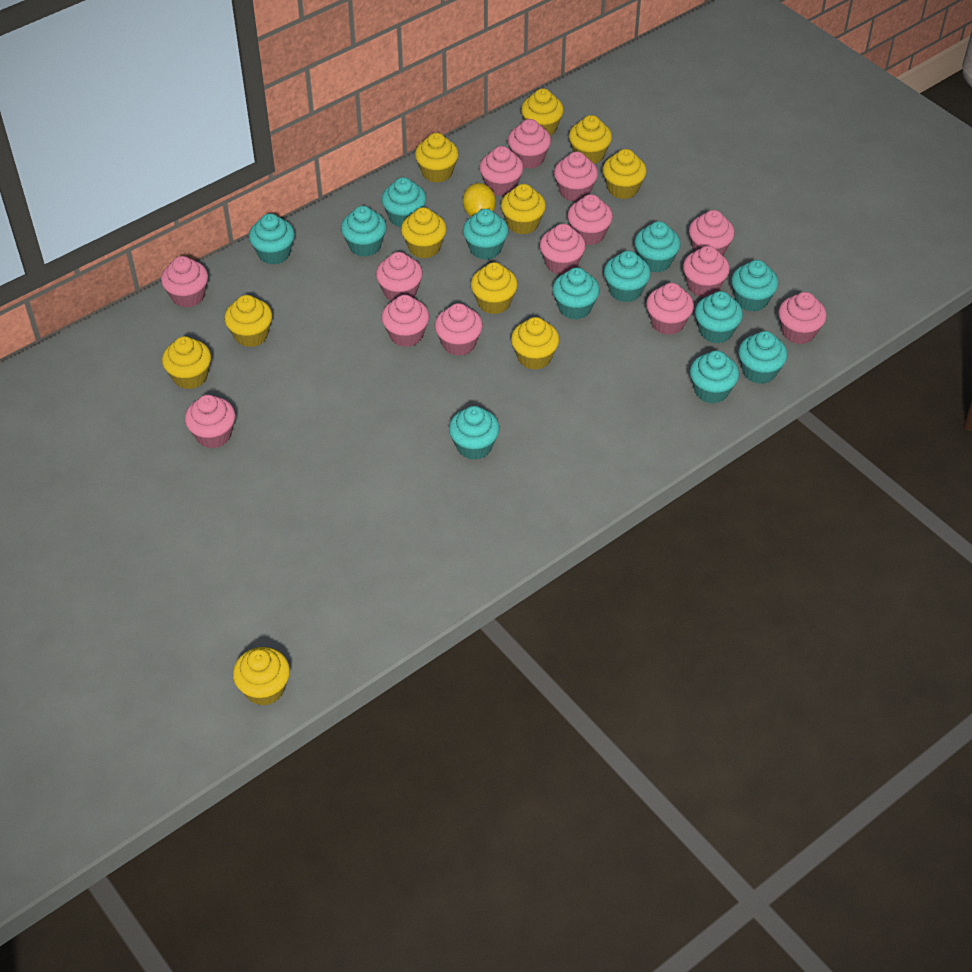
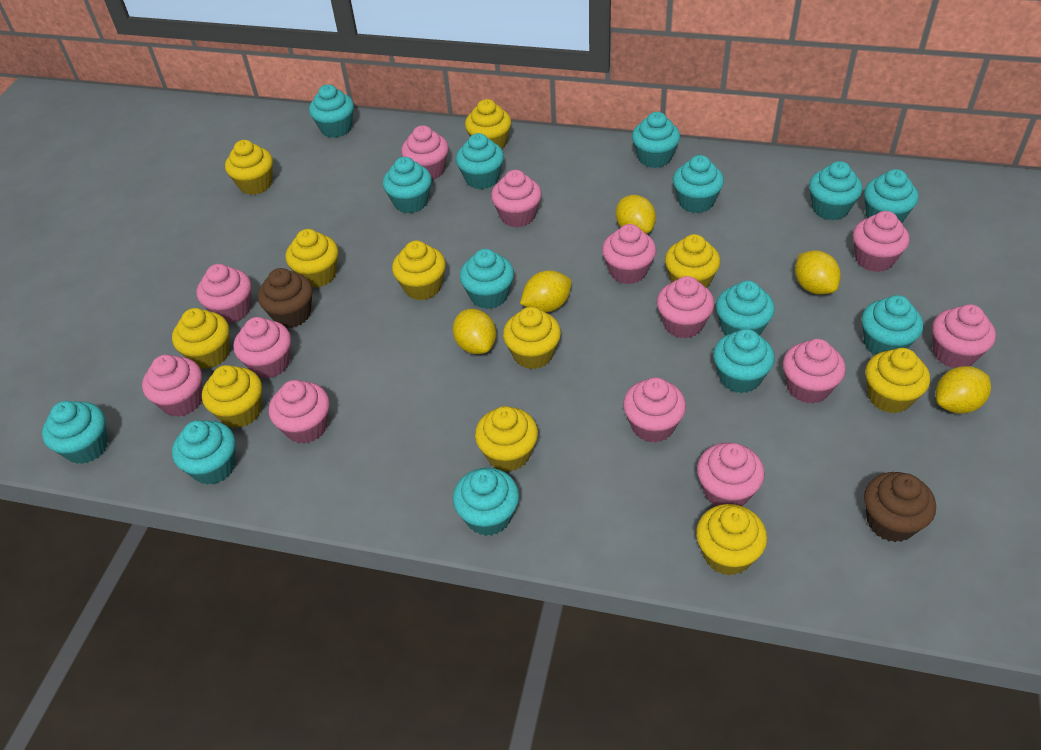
brown cupcake: 0 -> 2
pink cupcake: 14 -> 13
turquoise cupcake: 12 -> 14
yellow lemon: 1 -> 5

